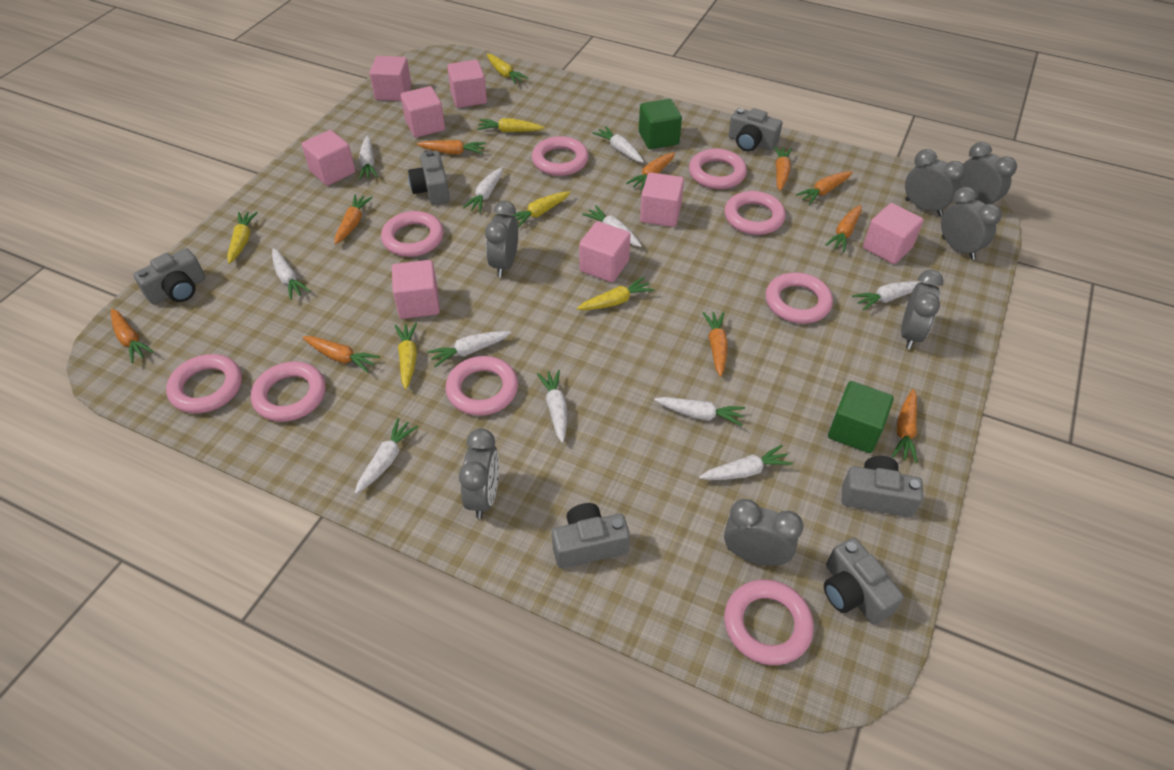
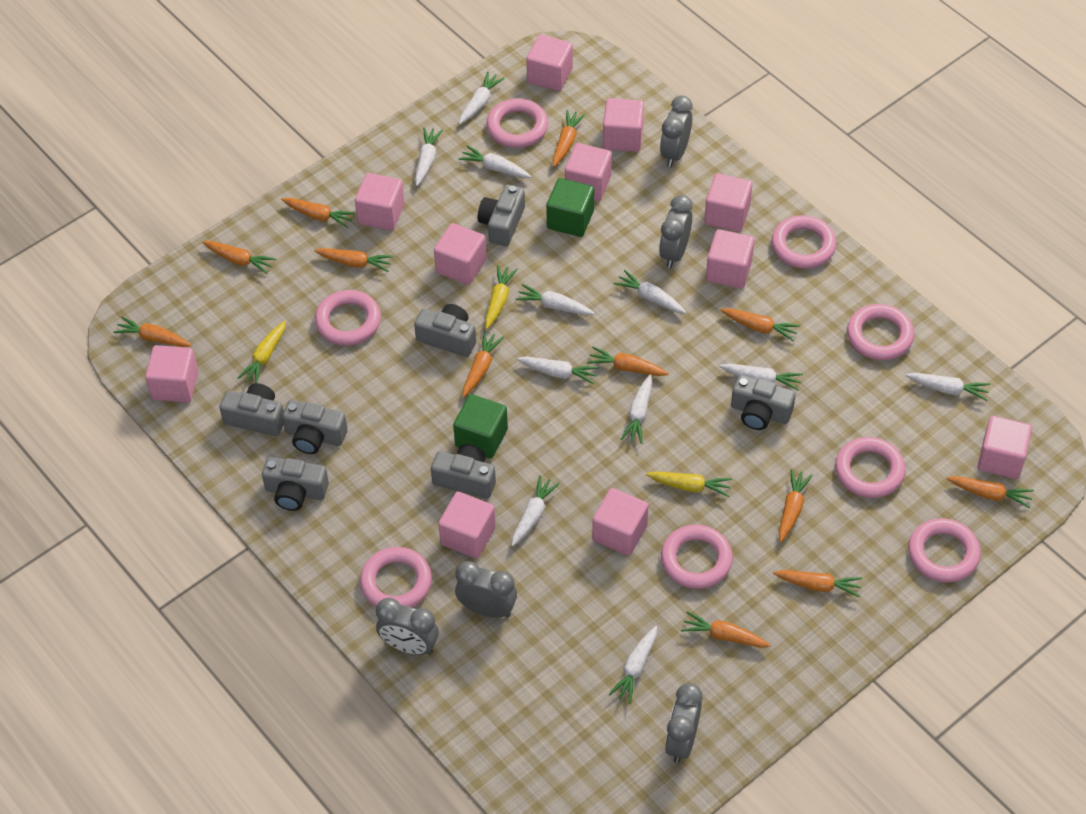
grey camera: 6 -> 7
grey clock: 7 -> 5
orange carrot: 10 -> 12
pink cube: 8 -> 11
pink ring: 9 -> 8
yellow carrot: 6 -> 3

